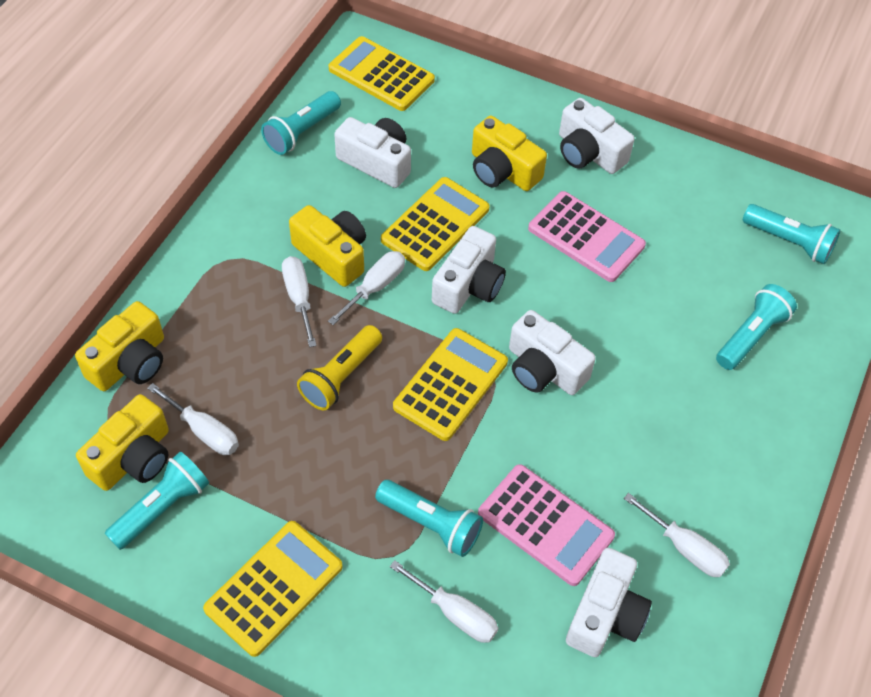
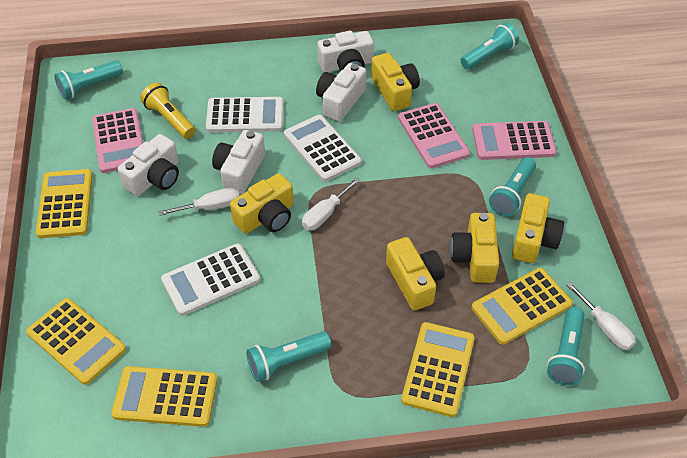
pink calculator: 2 -> 3
white calculator: 0 -> 3
white camera: 5 -> 4
white screwdriver: 5 -> 3
yellow calculator: 4 -> 5
yellow camera: 4 -> 5

